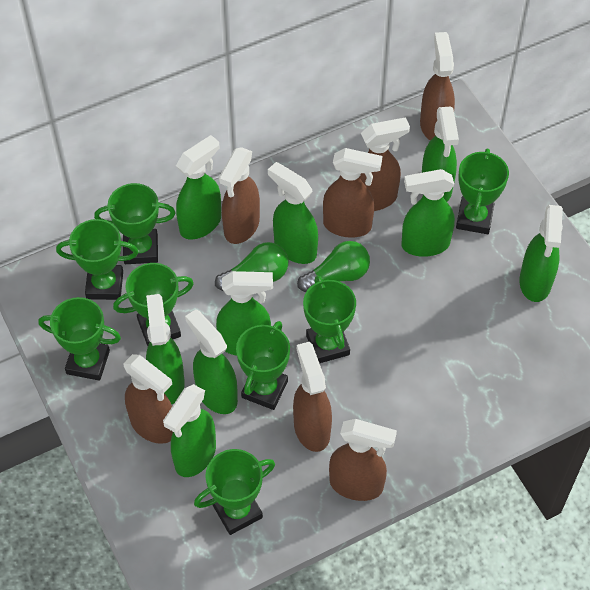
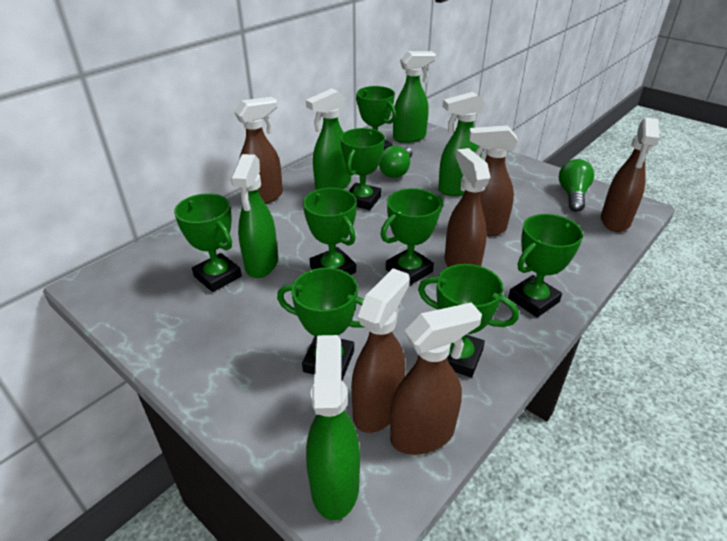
brown spray bottle: 7 -> 6
green spray bottle: 9 -> 5

